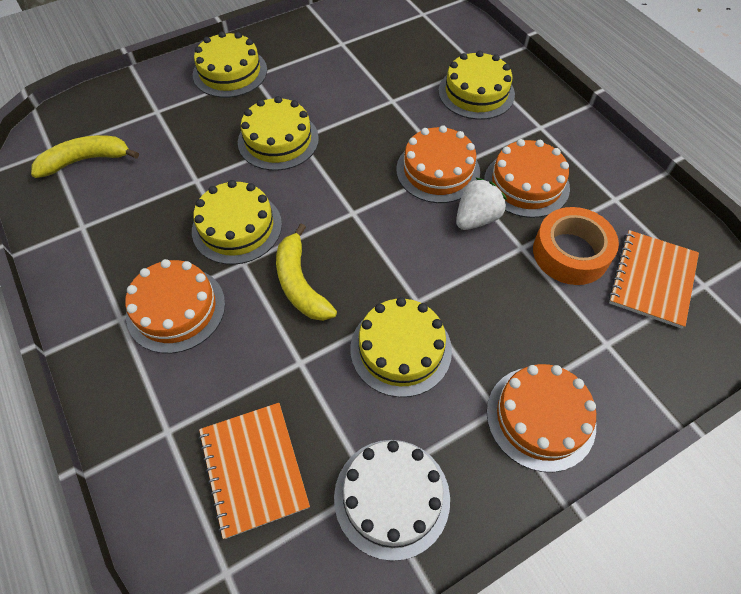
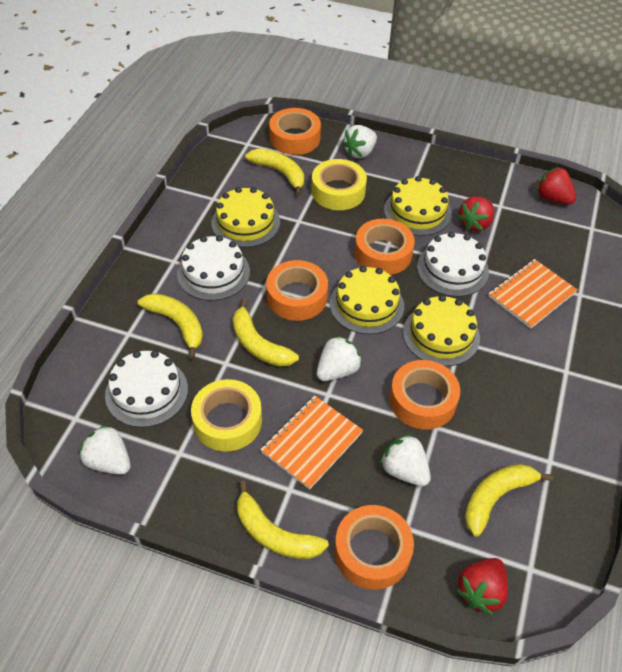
orange cake: 4 -> 0
orange tape: 1 -> 5
red strawberry: 0 -> 3
white cake: 1 -> 3
white strawberry: 1 -> 4
yellow banana: 2 -> 5
yellow cake: 5 -> 4
yellow tape: 0 -> 2

